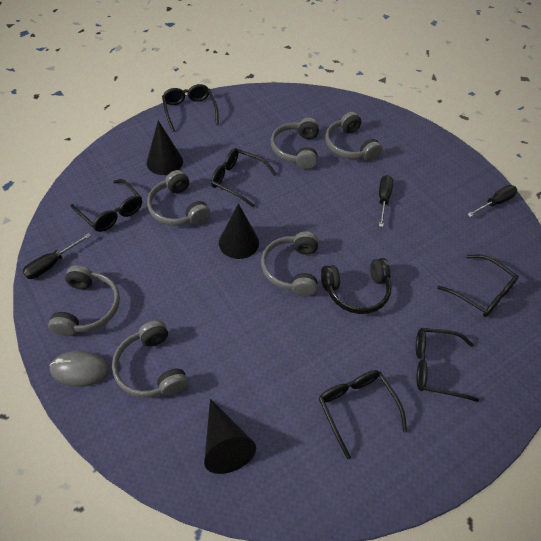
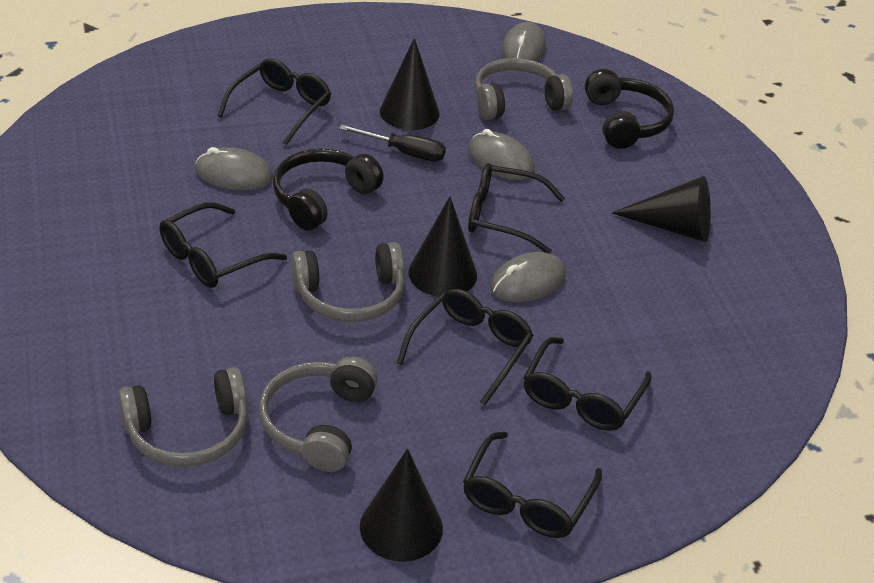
black cone: 3 -> 4
black headphones: 1 -> 2
black screwdriver: 3 -> 1
grey headphones: 6 -> 4
grey mouse: 1 -> 4

